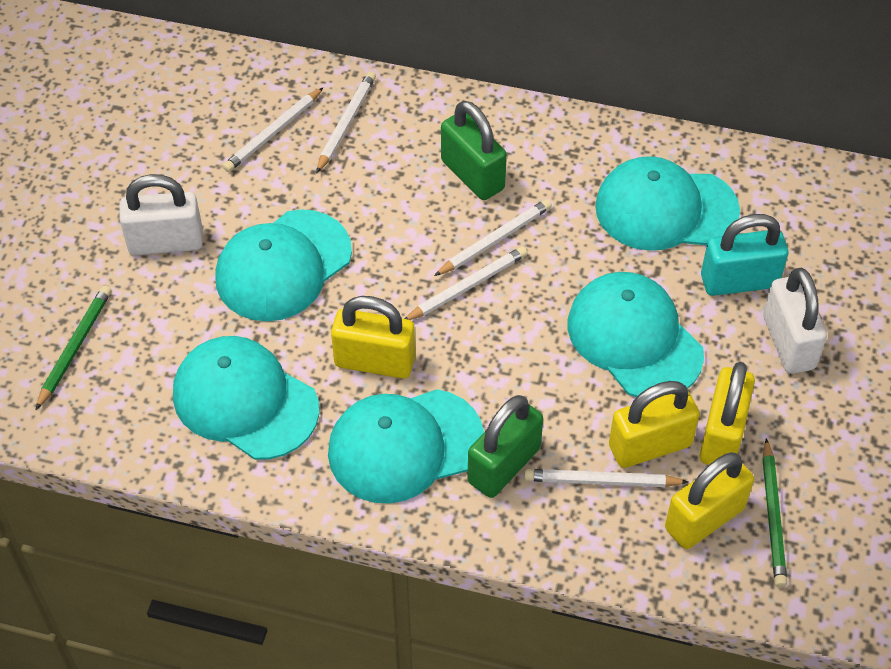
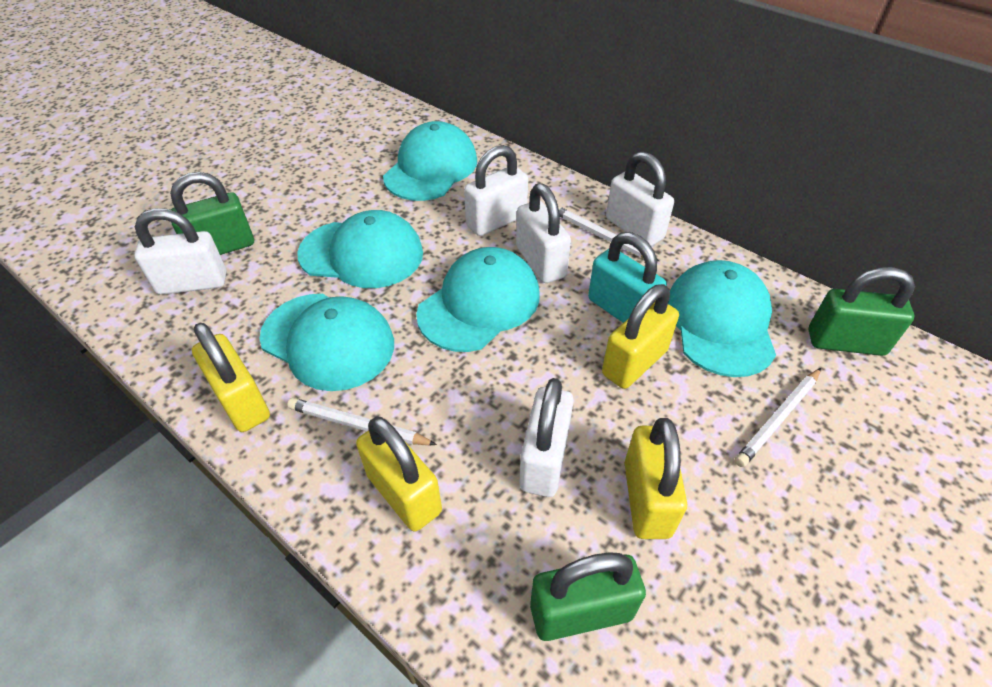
green padlock: 2 -> 3
green pencil: 2 -> 0
white padlock: 2 -> 5
white pencil: 5 -> 3

